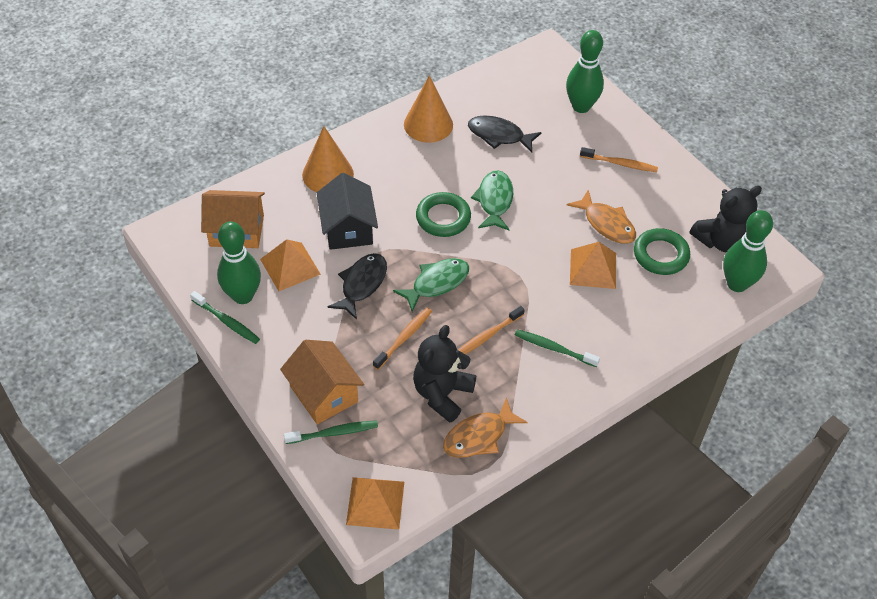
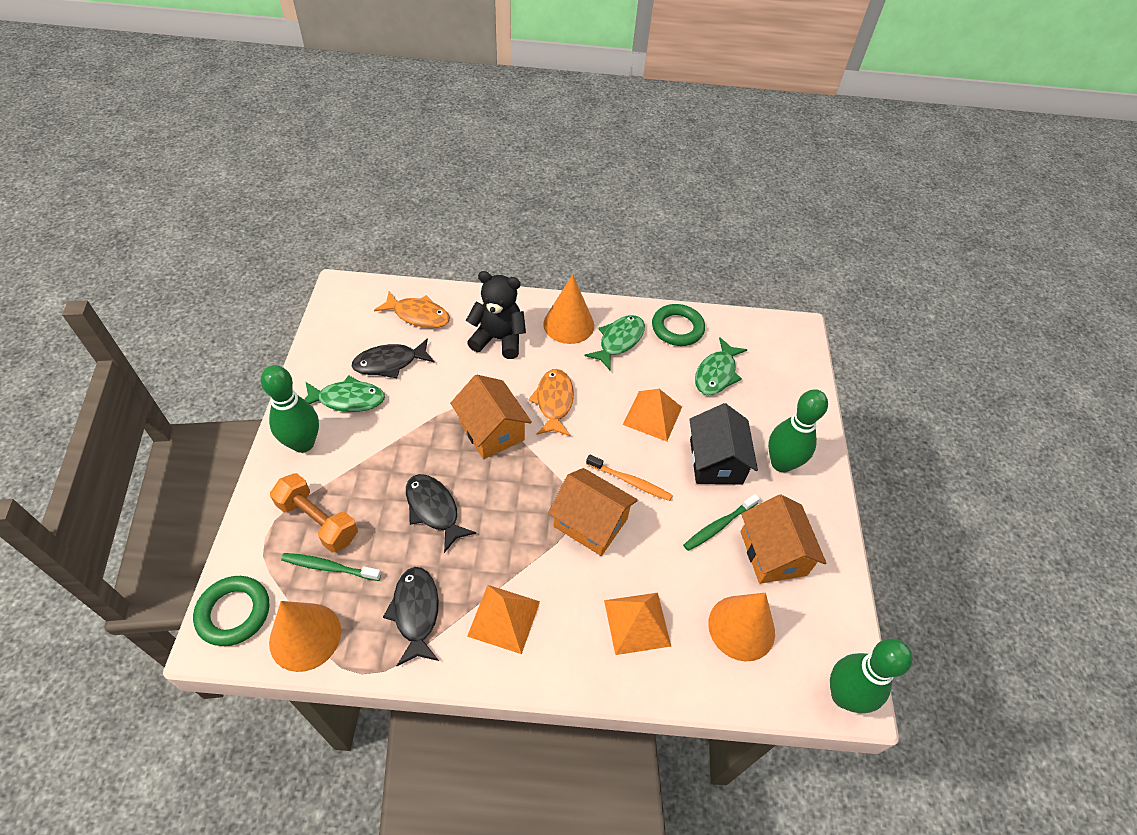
black fish: 2 -> 3
black teddy bear: 2 -> 1
green fish: 2 -> 3
green toothbrush: 3 -> 2
orange cone: 2 -> 3
orange dumbbell: 0 -> 1
orange house: 2 -> 3
orange toothbrush: 3 -> 1

